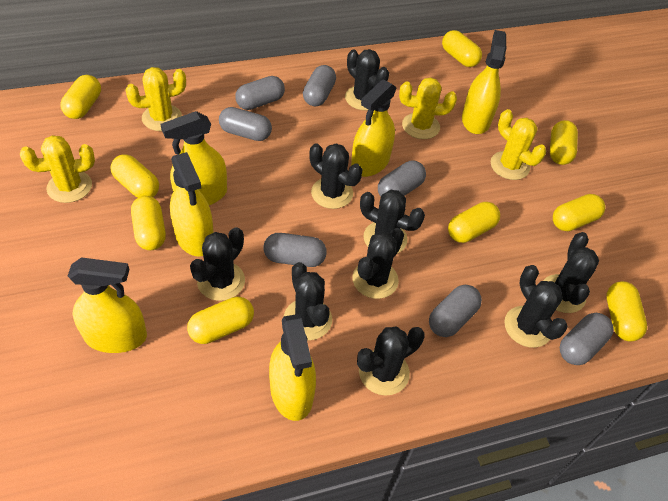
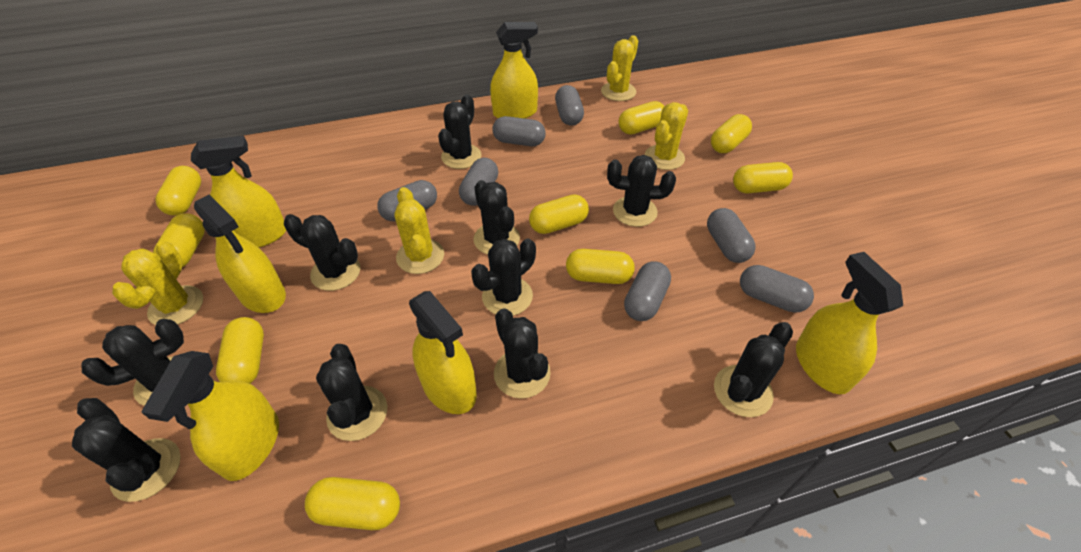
black cactus: 9 -> 10

